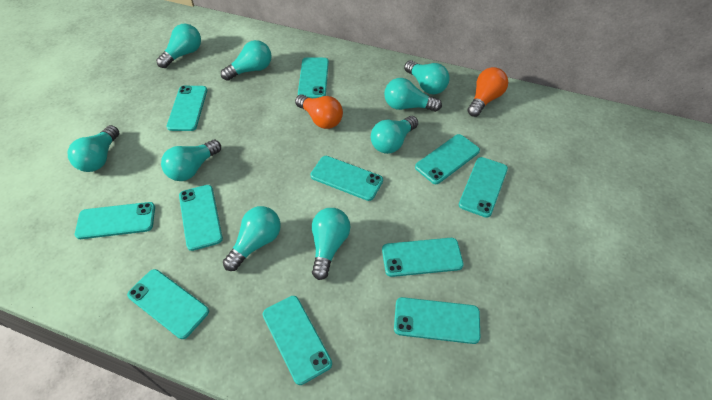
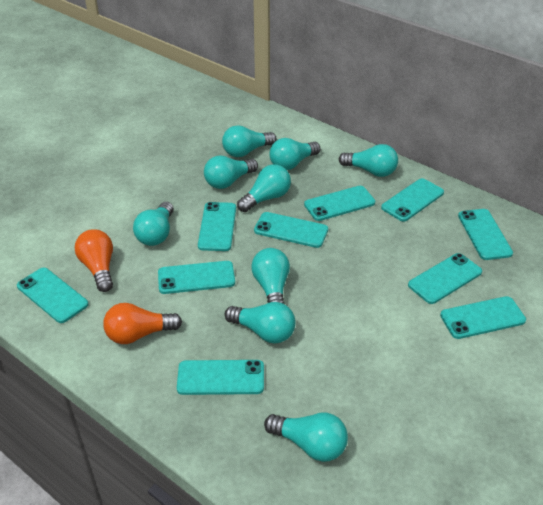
turquoise phone: 11 -> 10

